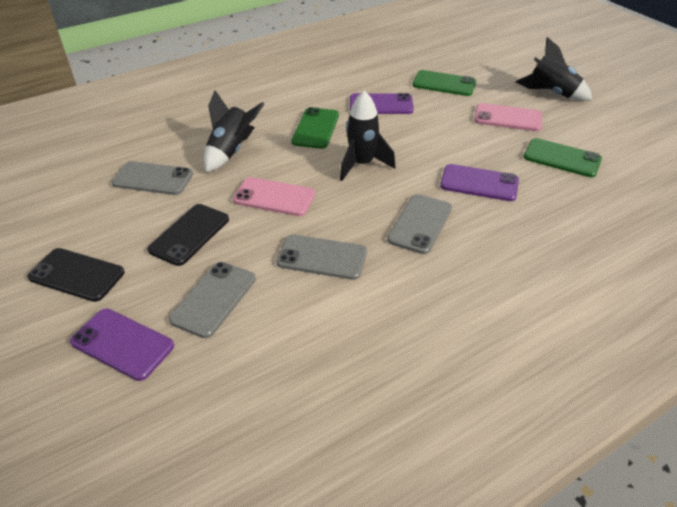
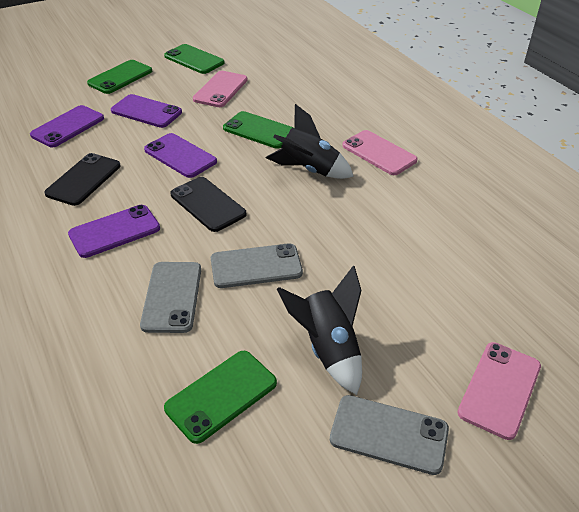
black rocket: 3 -> 2
green phone: 3 -> 4
grey phone: 4 -> 3
pink phone: 2 -> 3
purple phone: 3 -> 4

